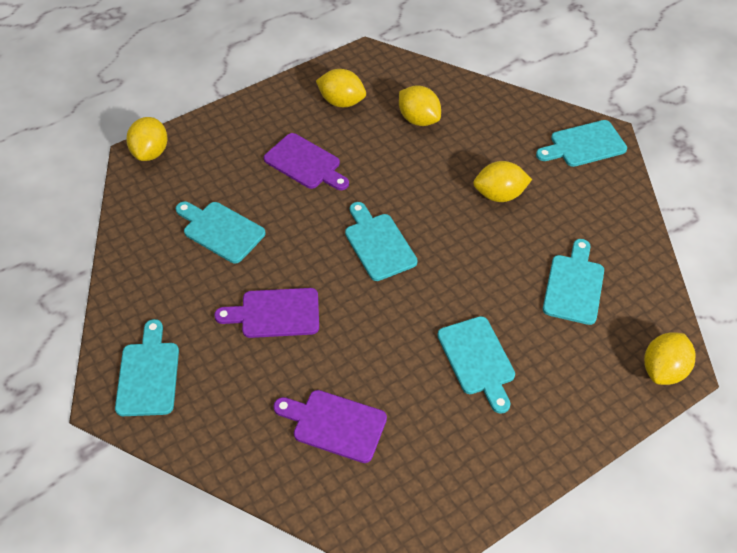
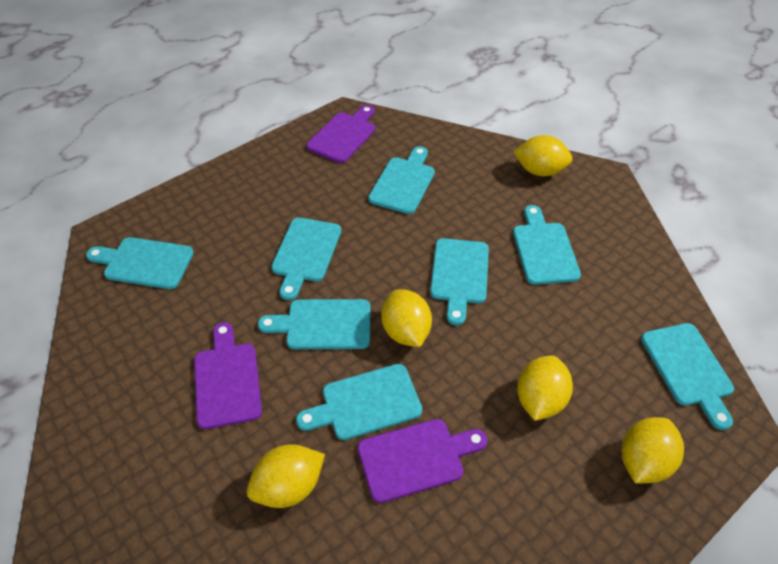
turquoise cutting board: 6 -> 8

